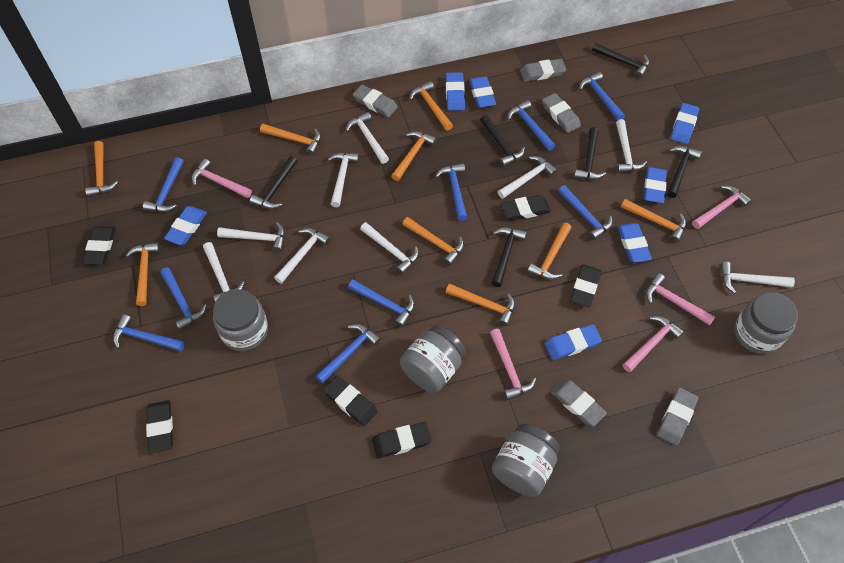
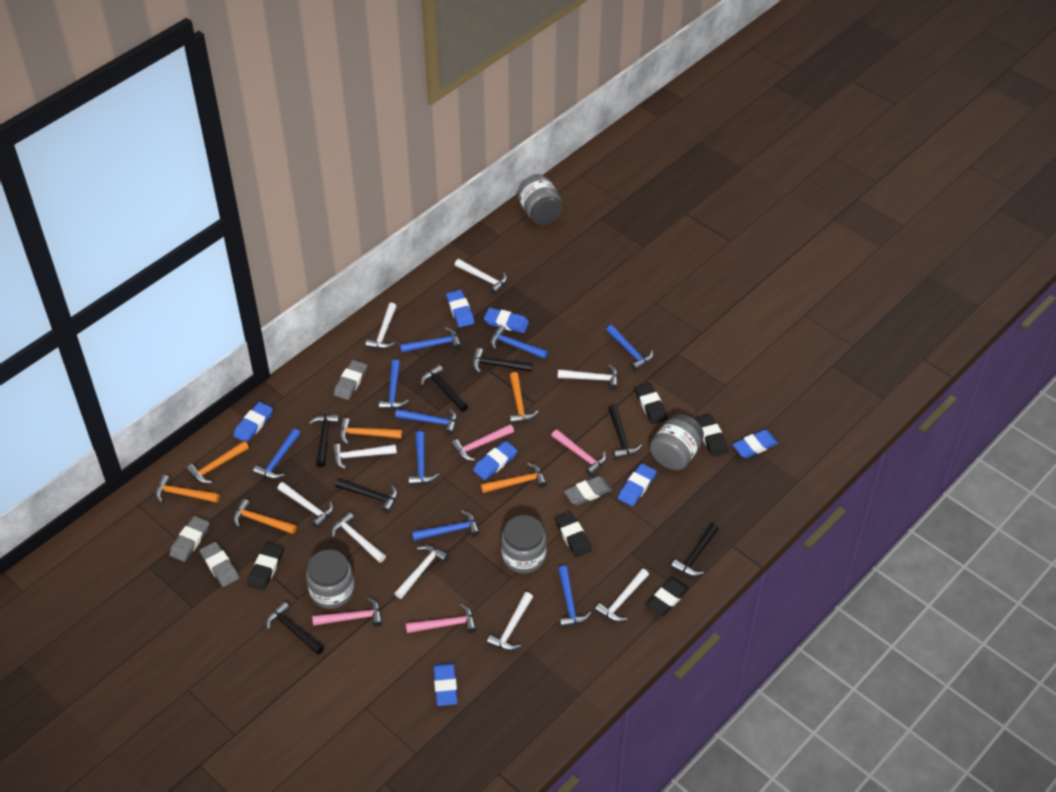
black eraser: 6 -> 5
black hammer: 6 -> 7
grey eraser: 5 -> 4
orange hammer: 9 -> 6
pink hammer: 5 -> 4

